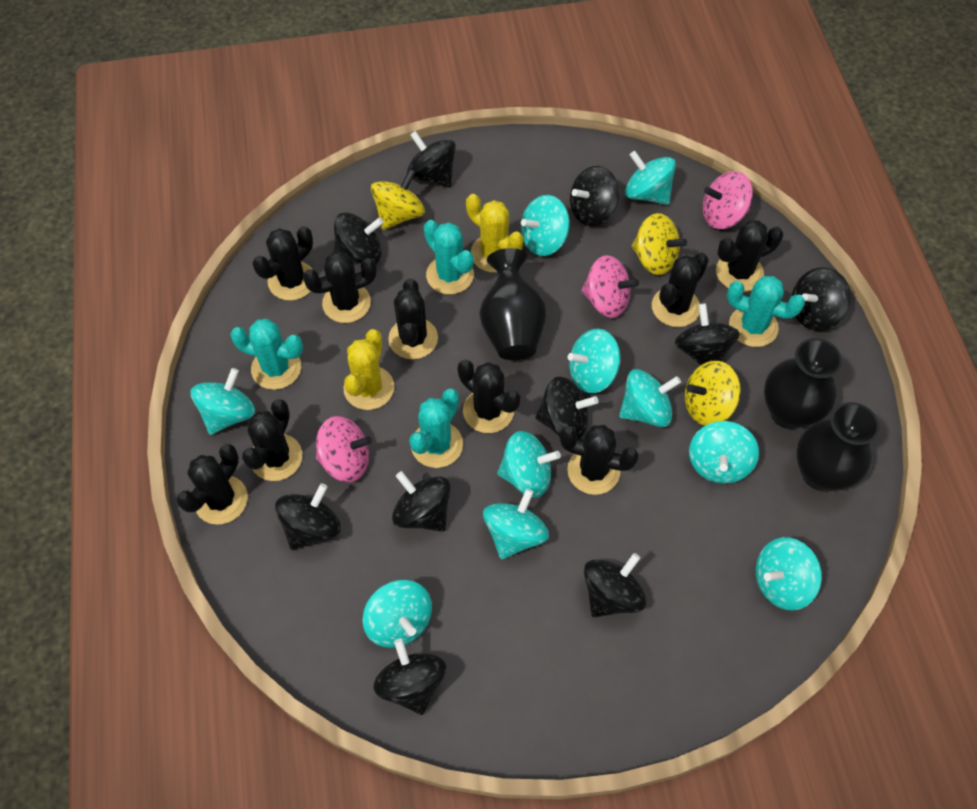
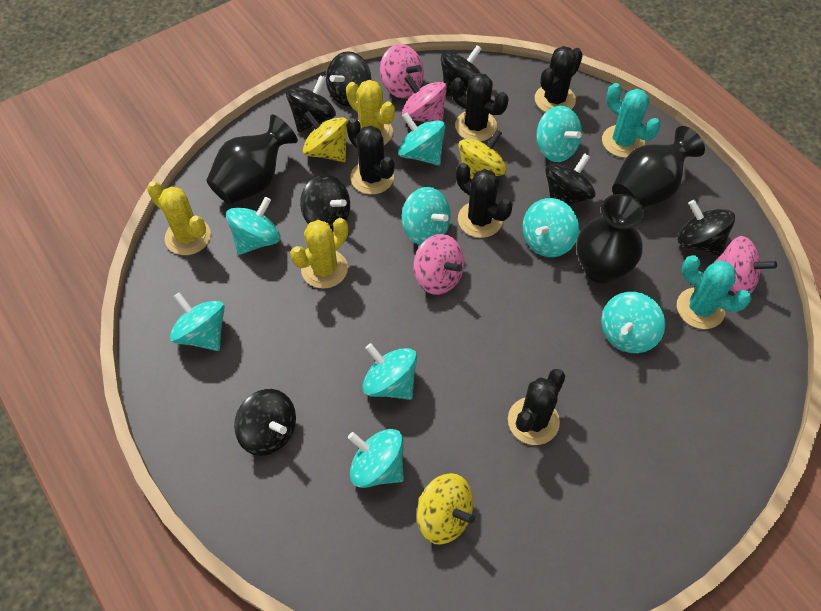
black cactus: 9 -> 5
black spinning top: 10 -> 7
pink spinning top: 3 -> 4
turquoise cactus: 4 -> 2
turquoise spinning top: 10 -> 9
yellow cactus: 2 -> 3

